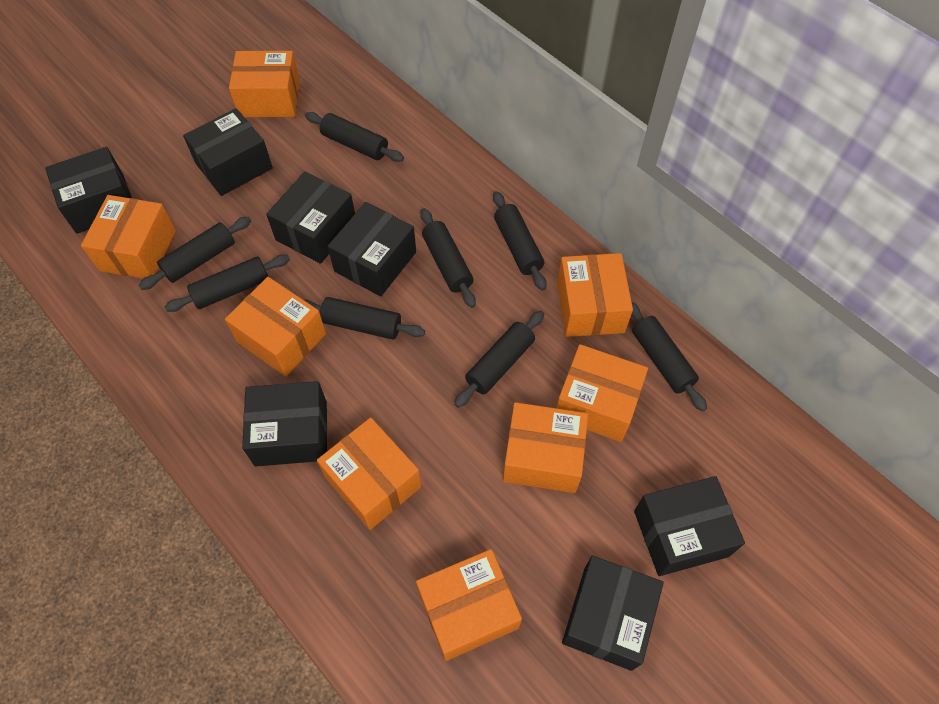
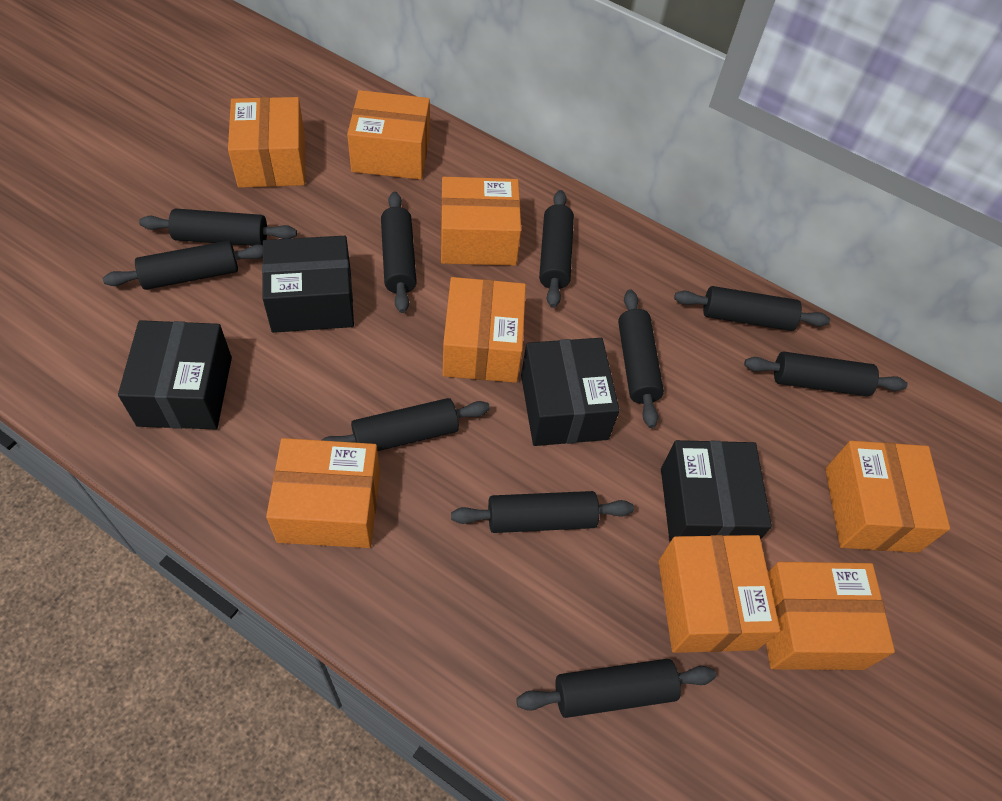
black box: 7 -> 4
black rolling pin: 8 -> 10

